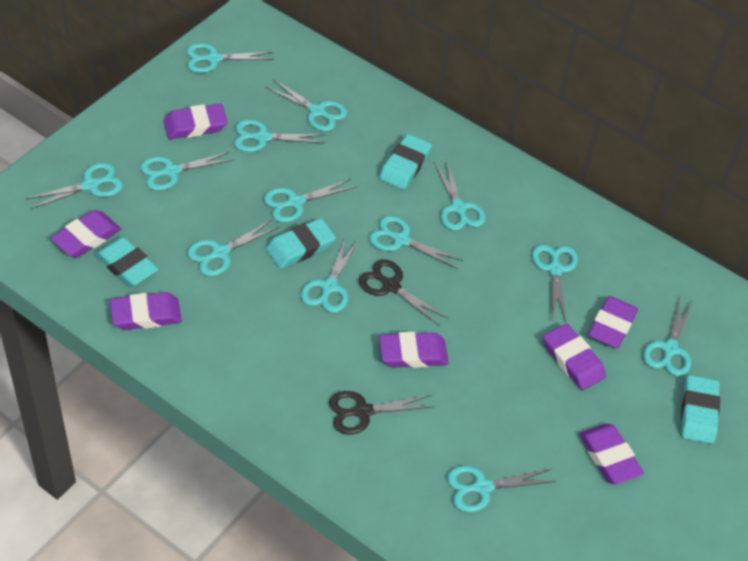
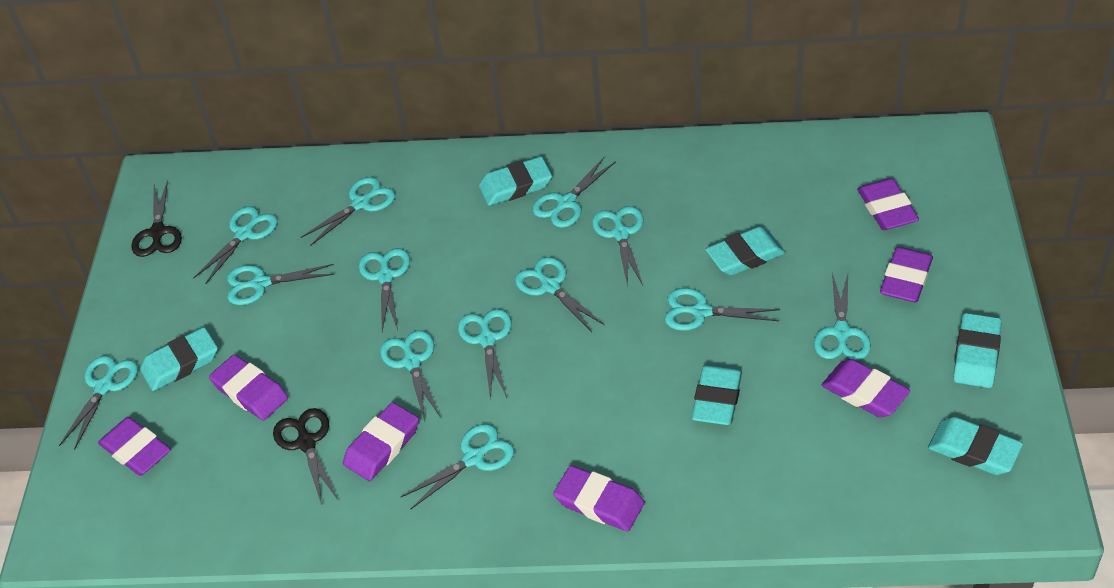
turquoise eraser: 4 -> 6

